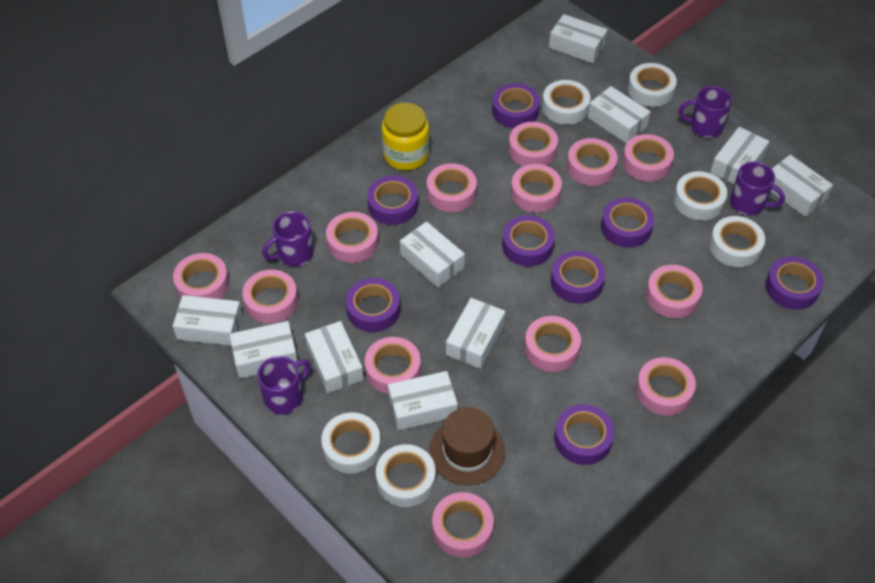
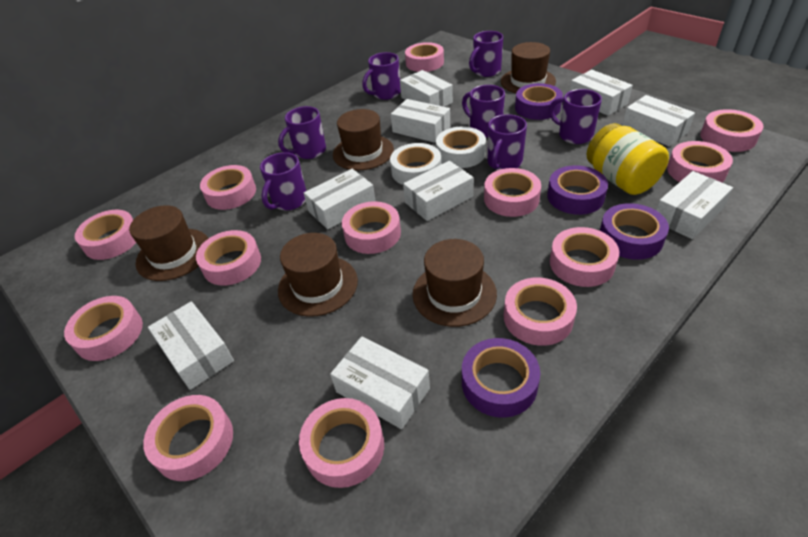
brown hat: 1 -> 5
purple mug: 4 -> 7
purple tape: 8 -> 4
white box: 10 -> 9
white tape: 6 -> 2

